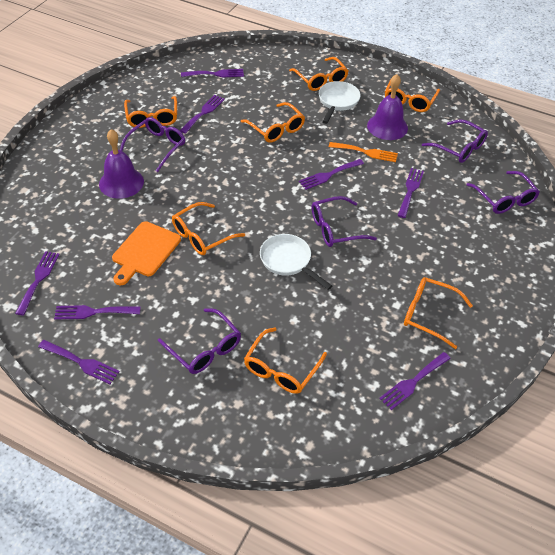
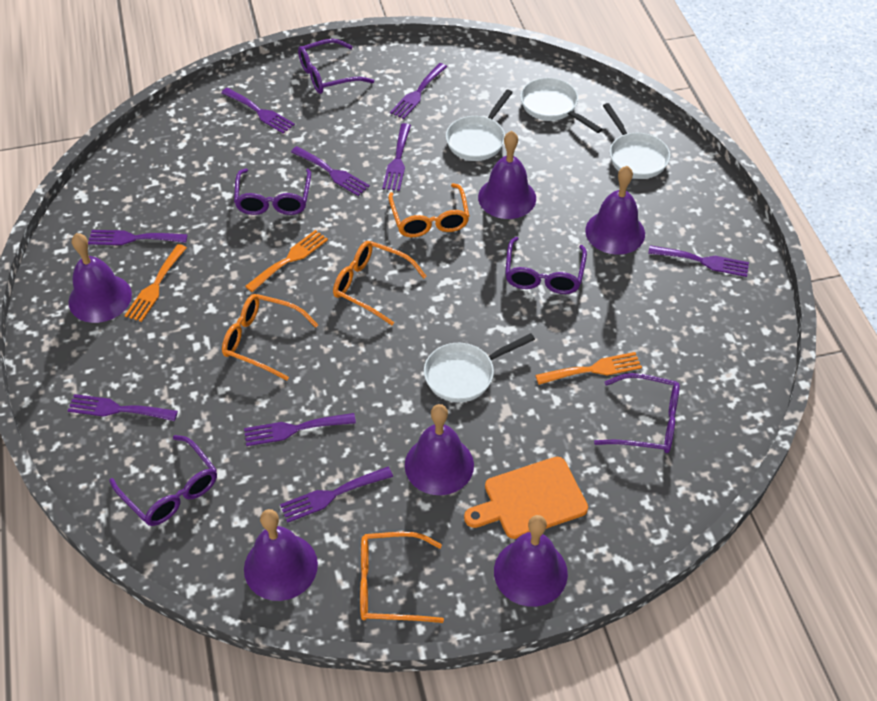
orange fork: 1 -> 3
orange glasses: 7 -> 4
purple bell: 2 -> 6
purple fork: 8 -> 9
white pan: 2 -> 4

